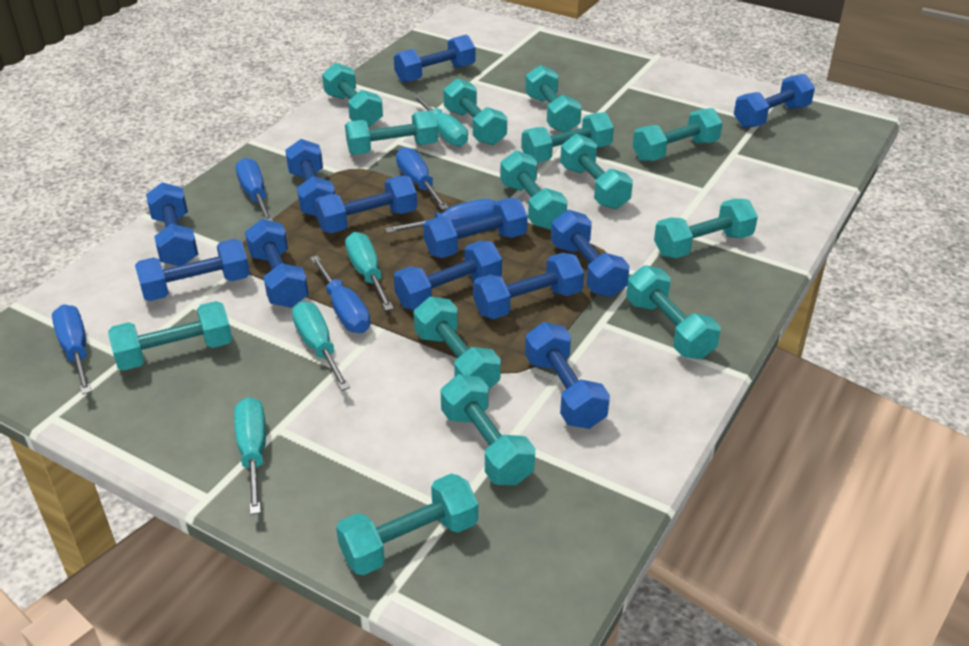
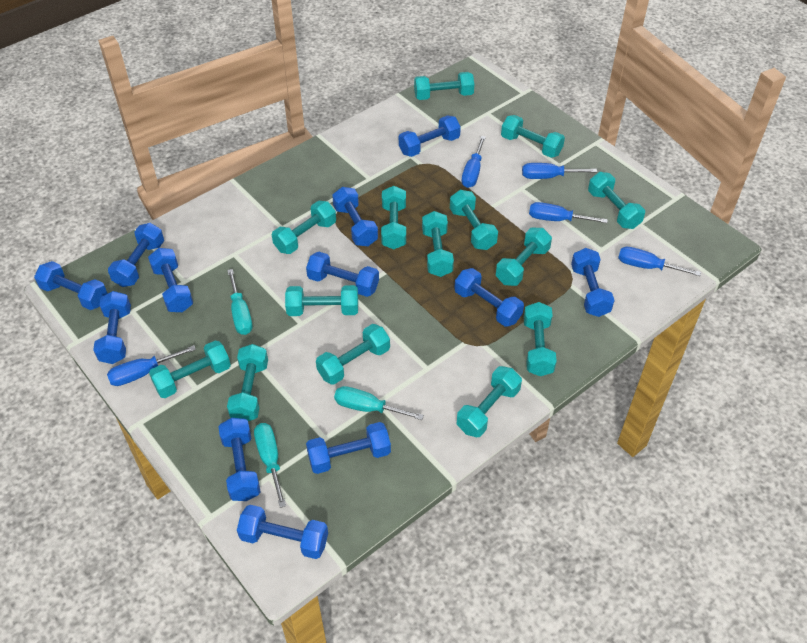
turquoise screwdriver: 4 -> 3

